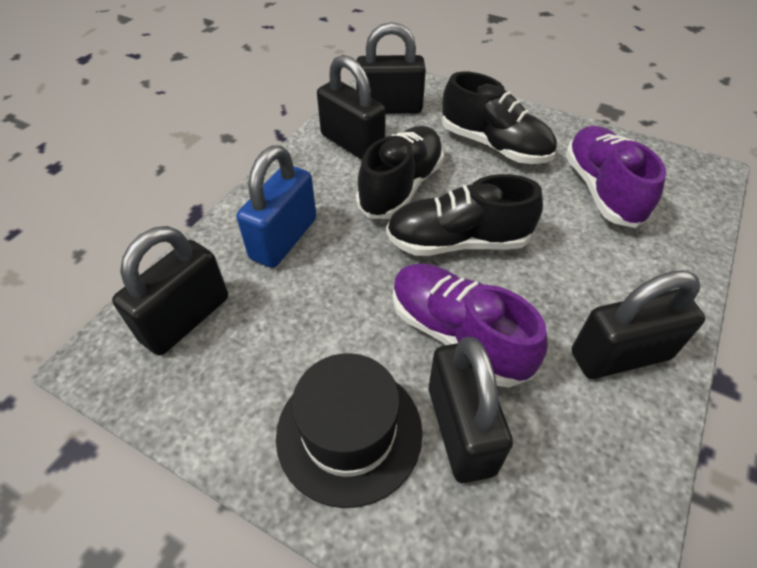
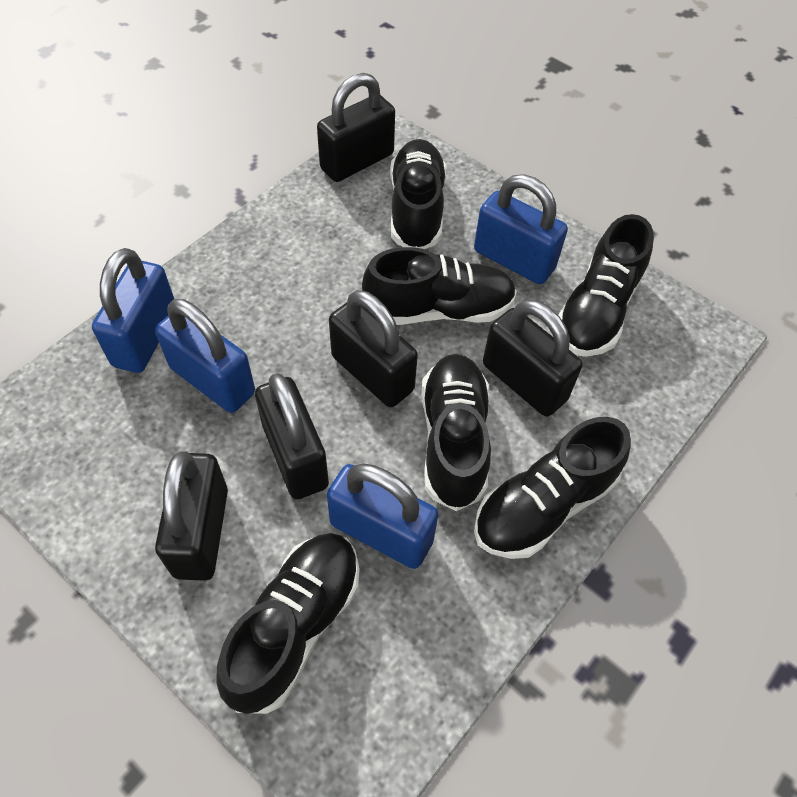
black hat: 1 -> 0
black shoe: 3 -> 6
blue padlock: 1 -> 4
purple shoe: 2 -> 0

